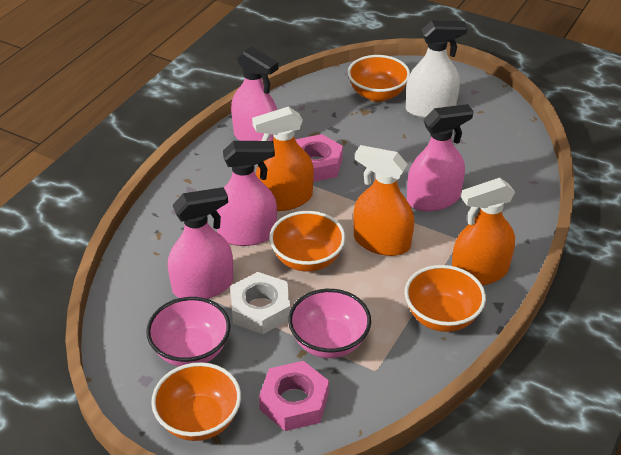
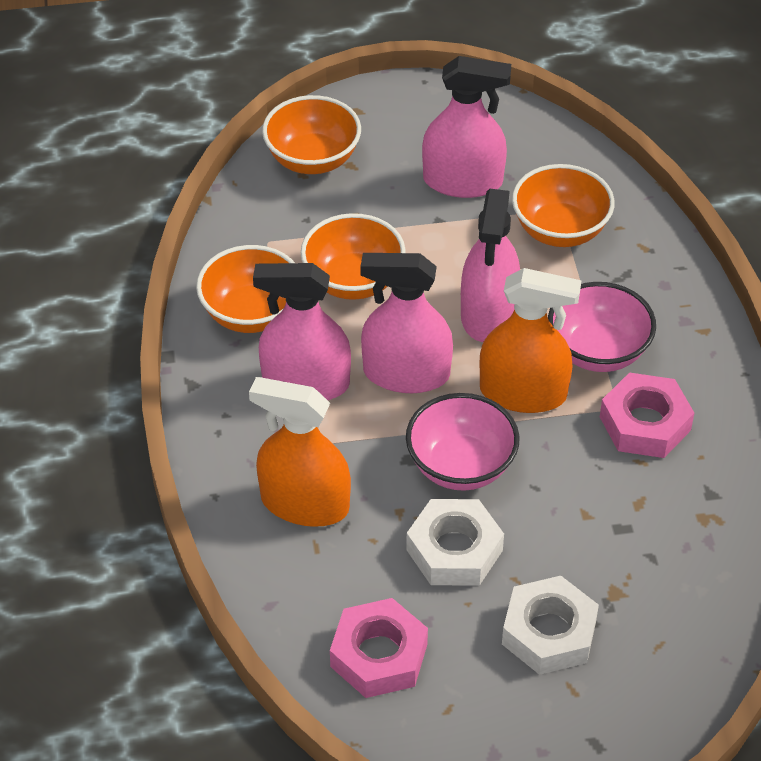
orange spray bottle: 3 -> 2
white nut: 1 -> 2
white spray bottle: 1 -> 0

